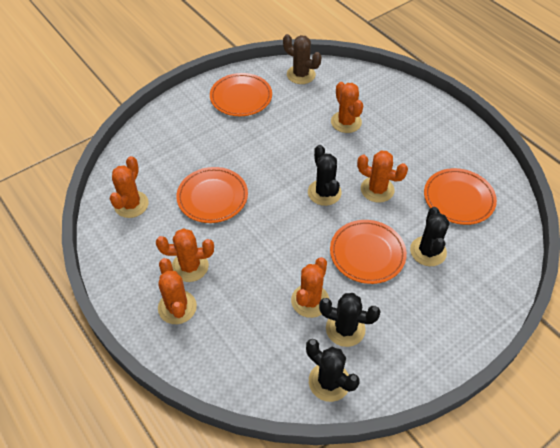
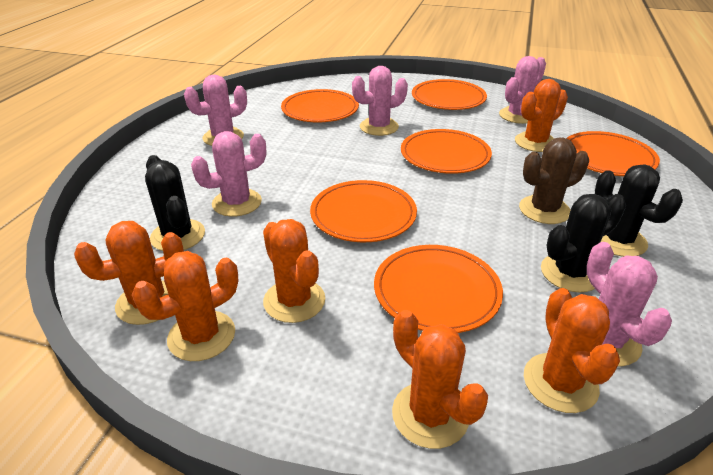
black cactus: 4 -> 3
orange plate: 4 -> 6
pink cactus: 0 -> 5

